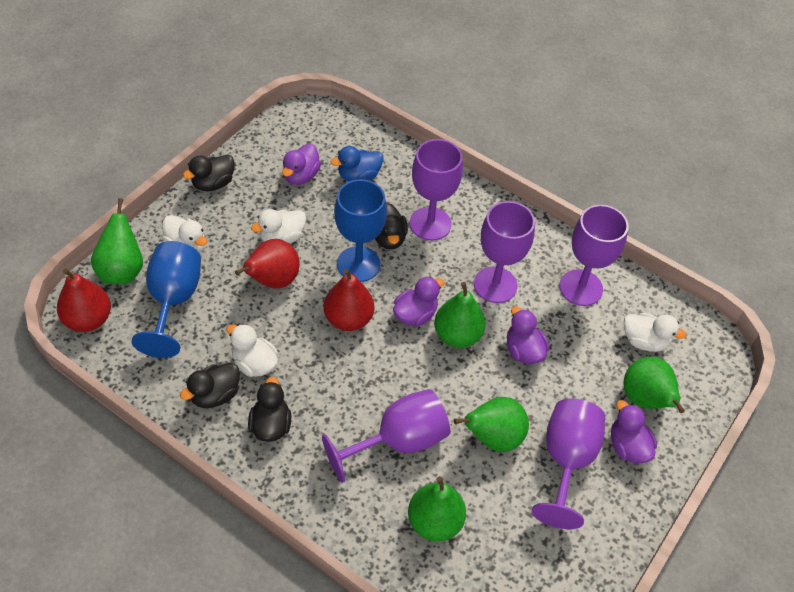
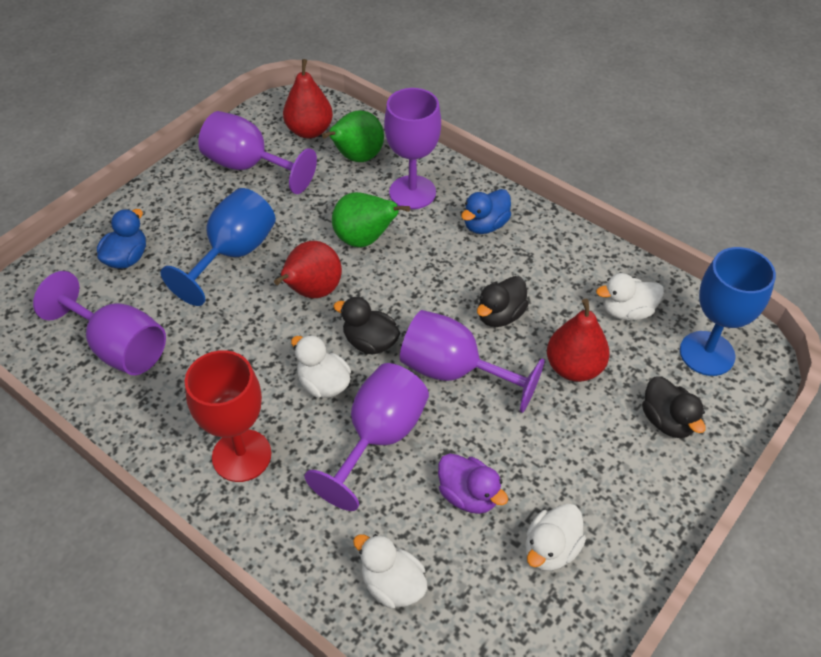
black duck: 4 -> 3
blue duck: 1 -> 2
green pear: 5 -> 2
purple duck: 4 -> 1
red goblet: 0 -> 1

